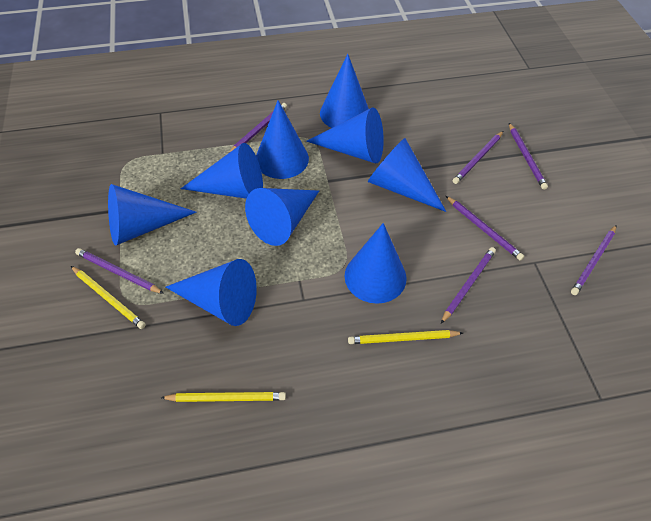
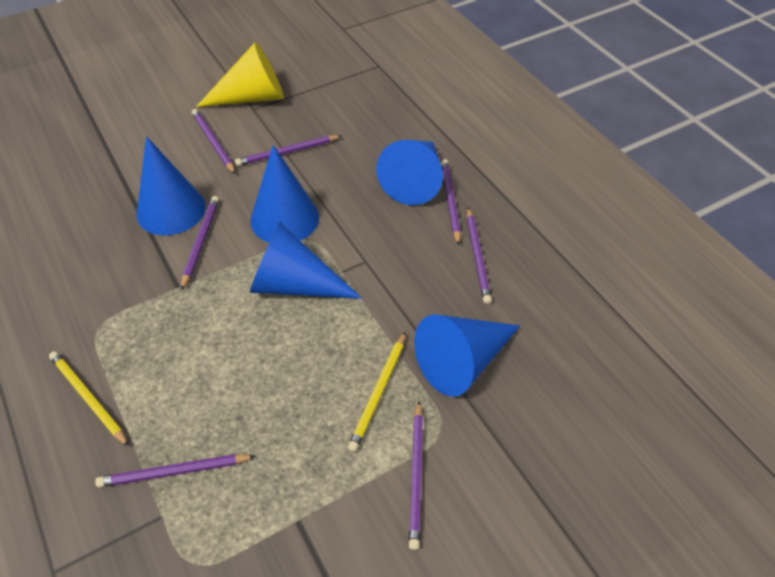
blue cone: 9 -> 5
yellow cone: 0 -> 1
yellow pencil: 3 -> 2

